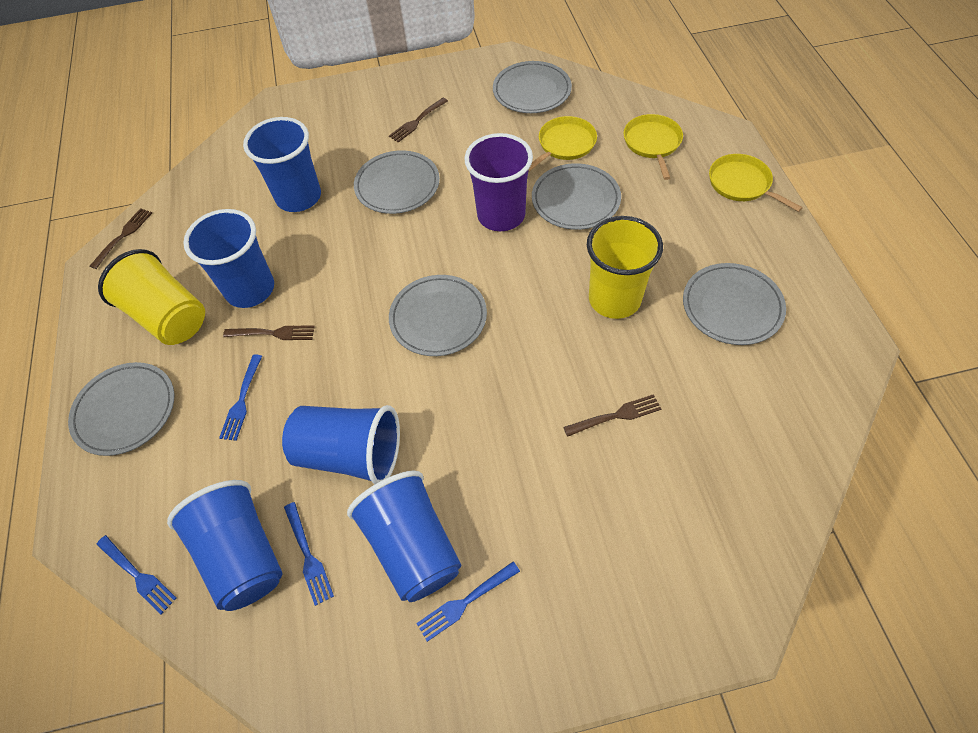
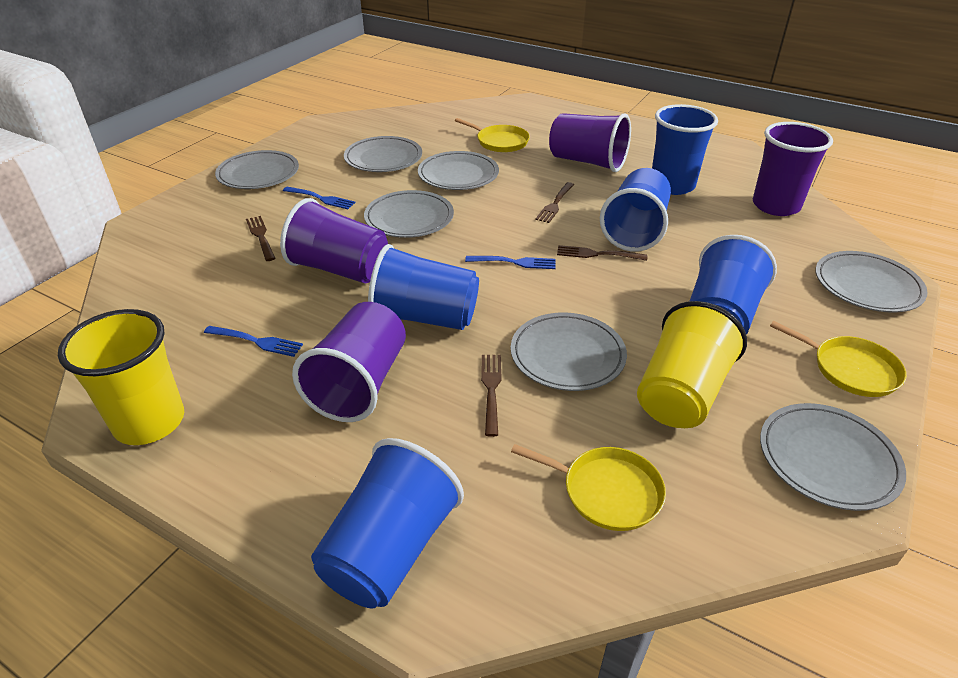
blue fork: 4 -> 3
grey plate: 6 -> 7
purple cup: 1 -> 4

